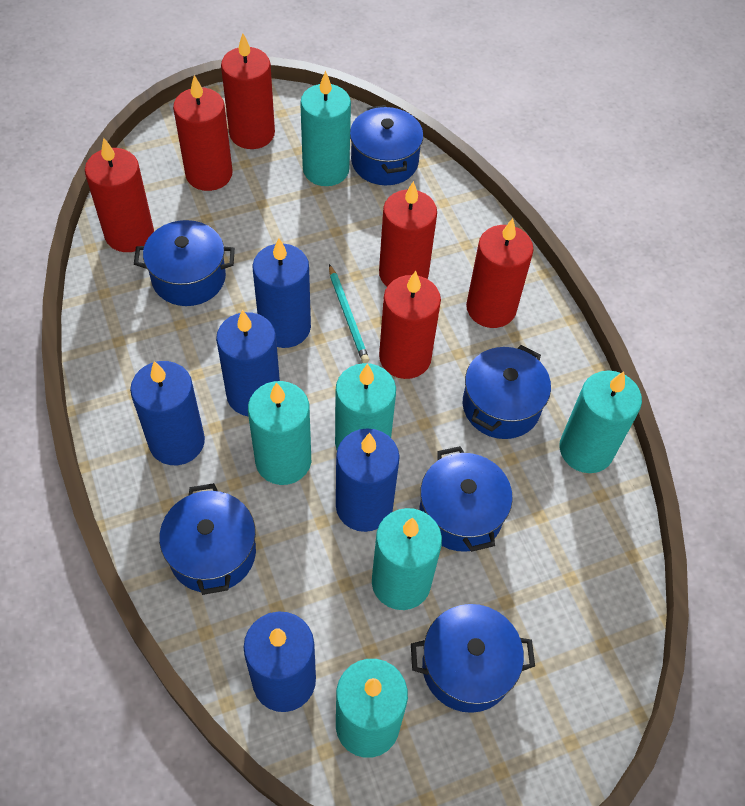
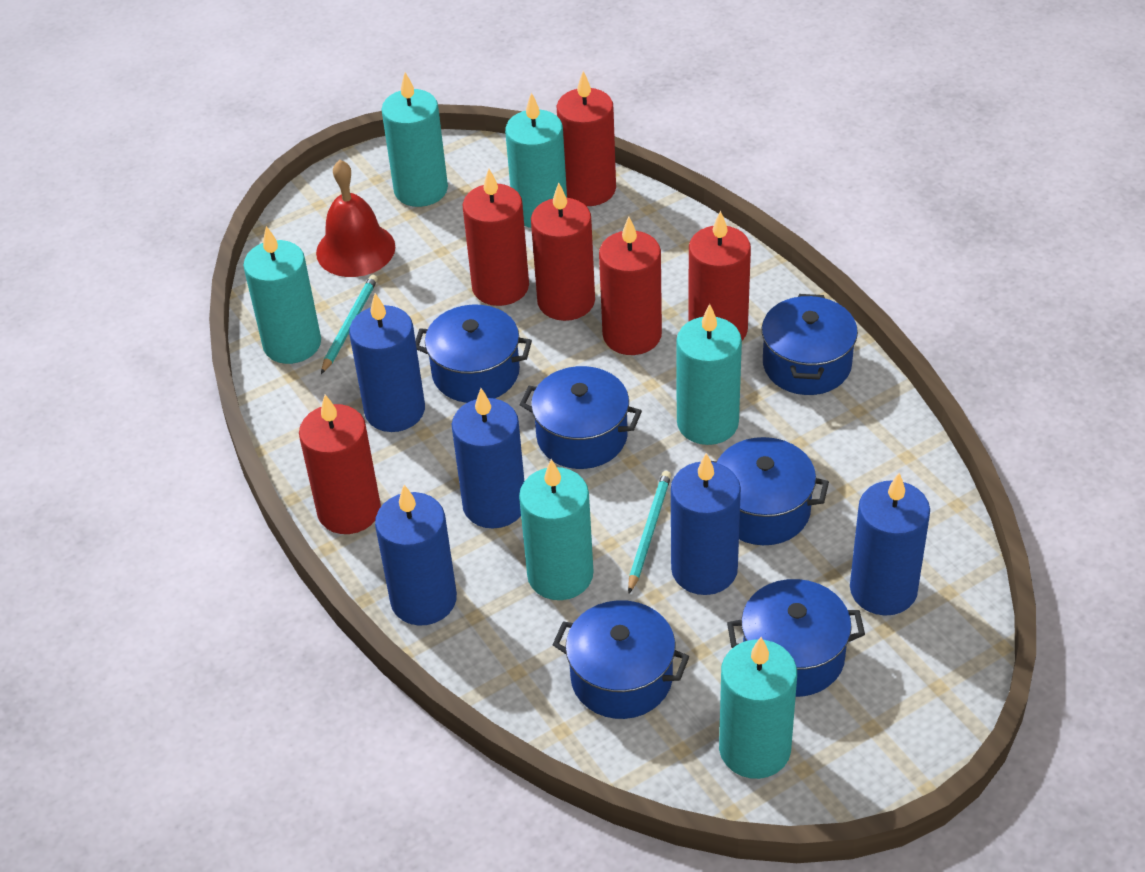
red bell: 0 -> 1
turquoise pencil: 1 -> 2

